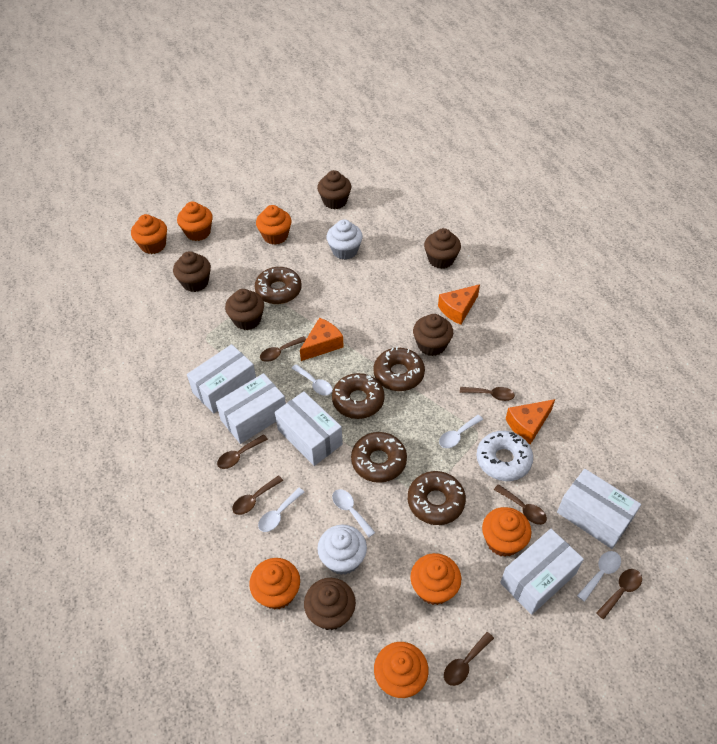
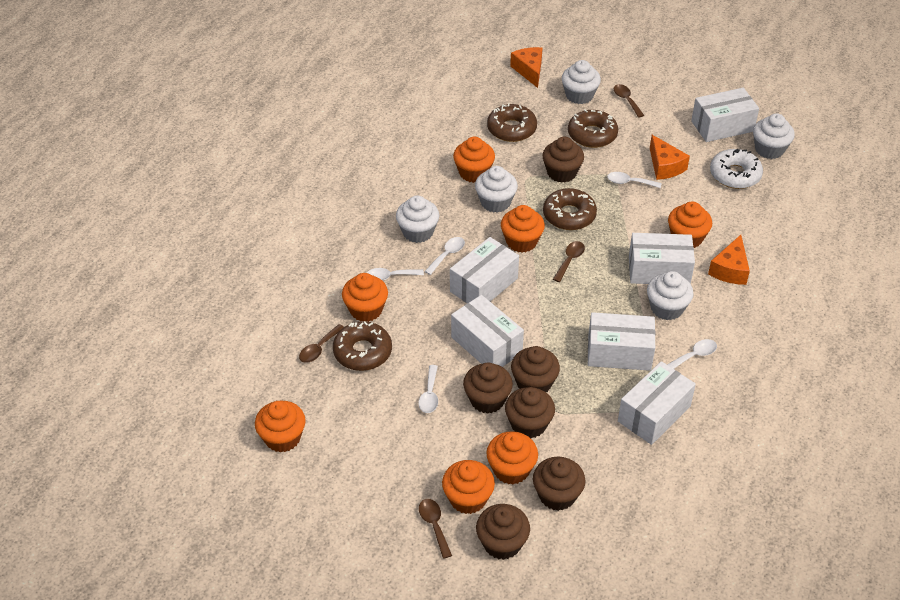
brown donut: 5 -> 4
brown spoon: 7 -> 4
white box: 5 -> 6
white cupcake: 2 -> 5

